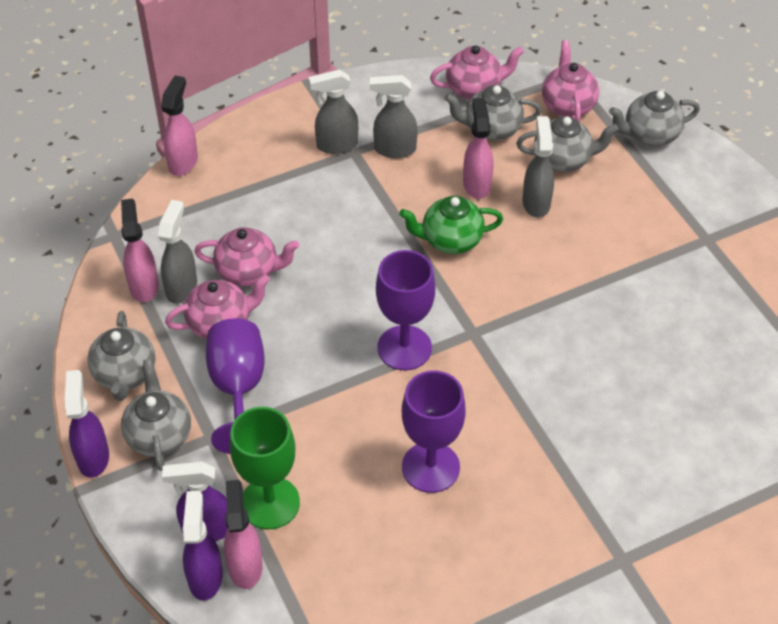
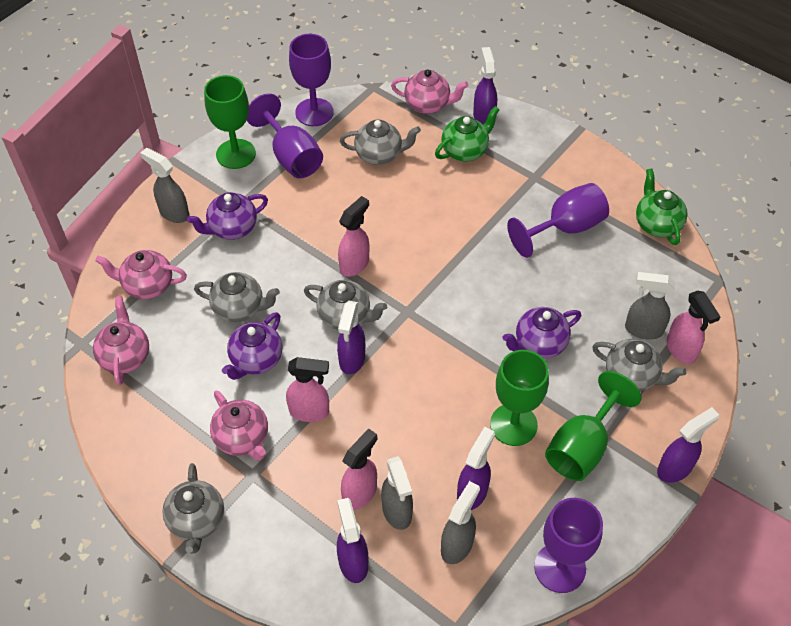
green goblet: 1 -> 3
green teapot: 1 -> 2
purple goblet: 3 -> 4
purple spray bottle: 3 -> 5
purple teapot: 0 -> 3

